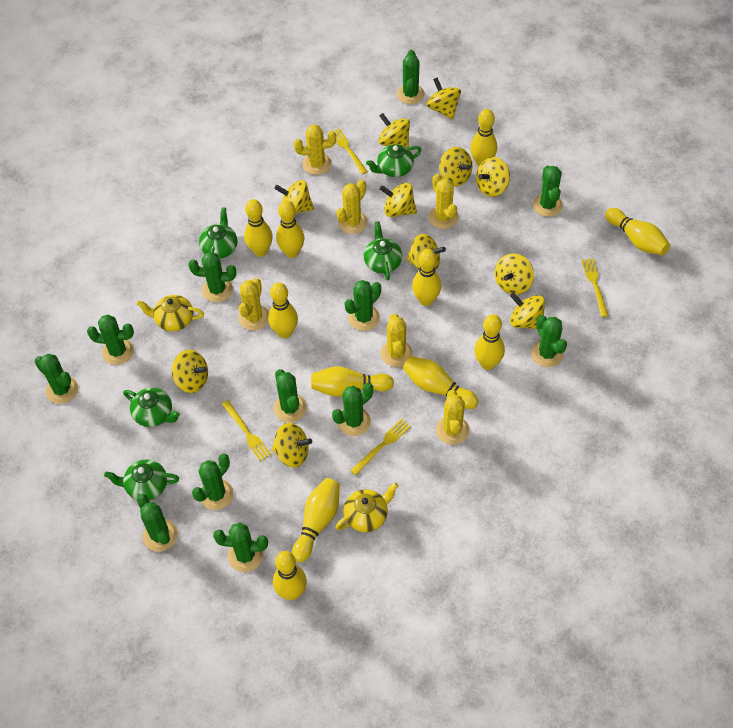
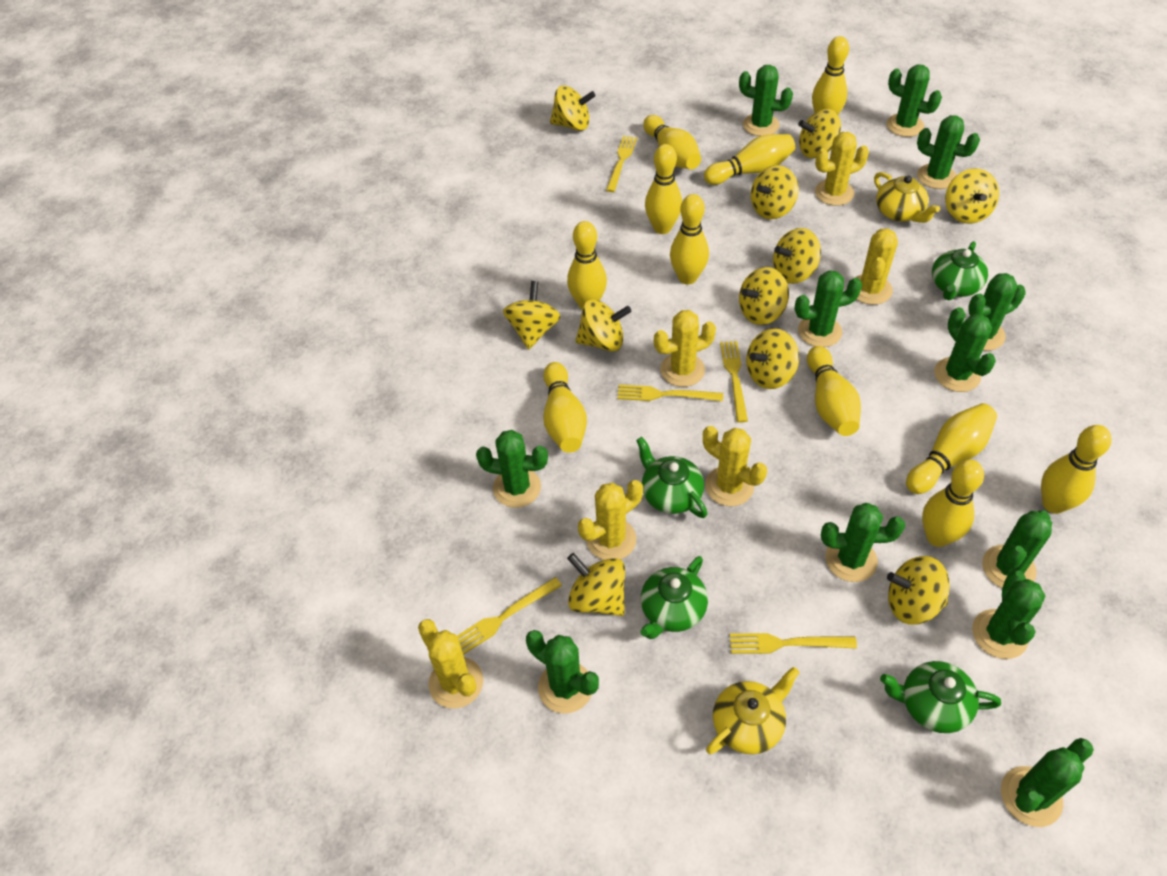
green teapot: 5 -> 4
yellow fork: 4 -> 5

